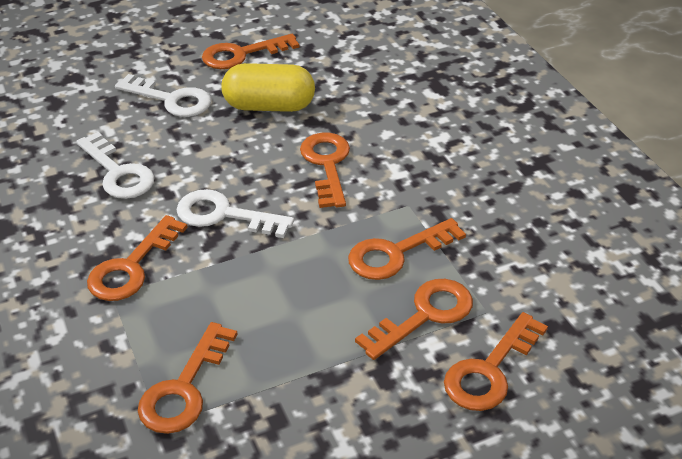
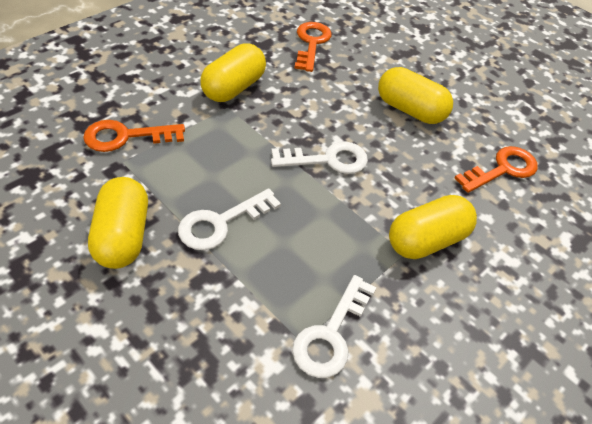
orange key: 7 -> 3
yellow capsule: 1 -> 4

